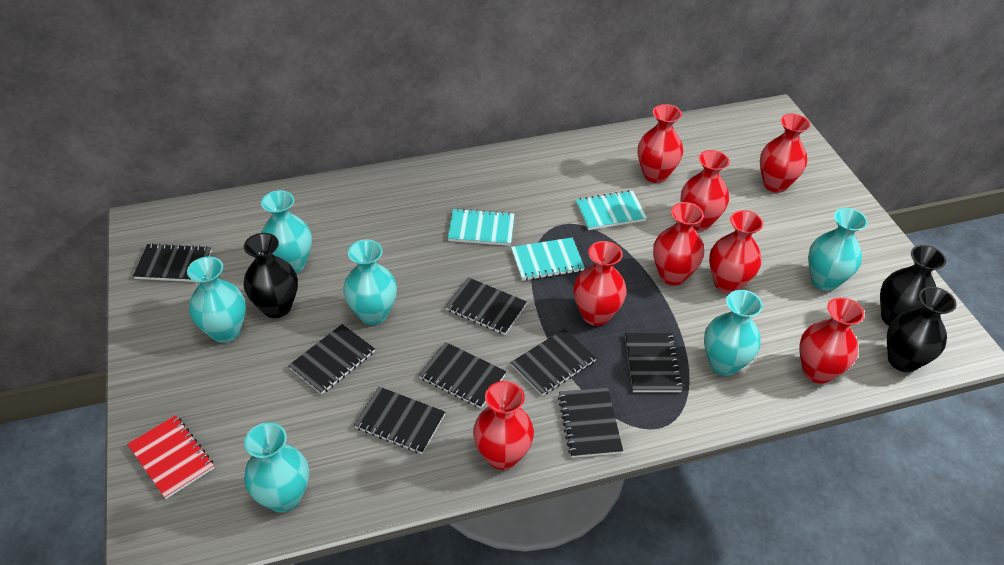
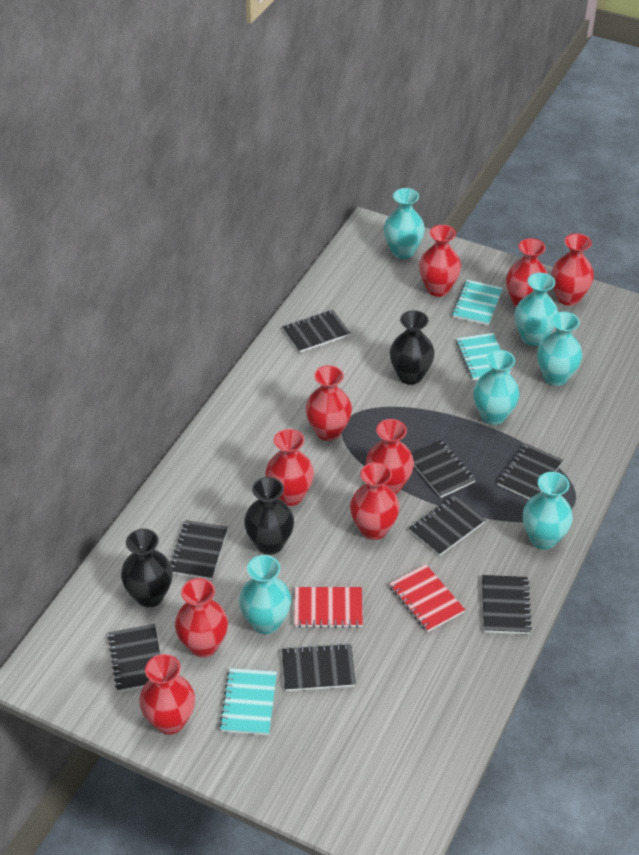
red notebook: 1 -> 2
red vase: 8 -> 9

